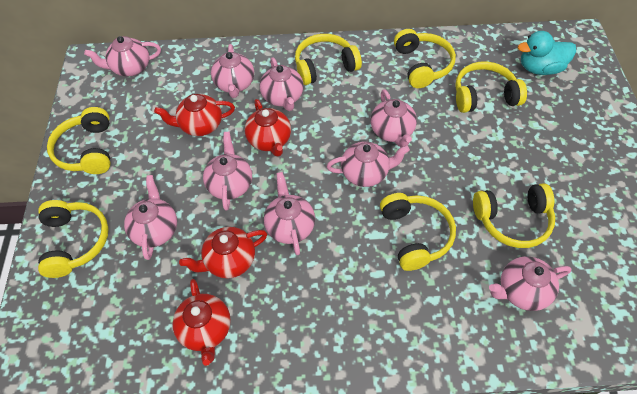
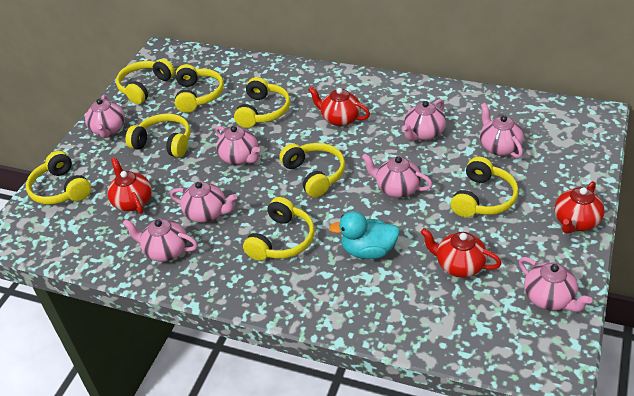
pink teapot: 9 -> 8
yellow headphones: 7 -> 8

